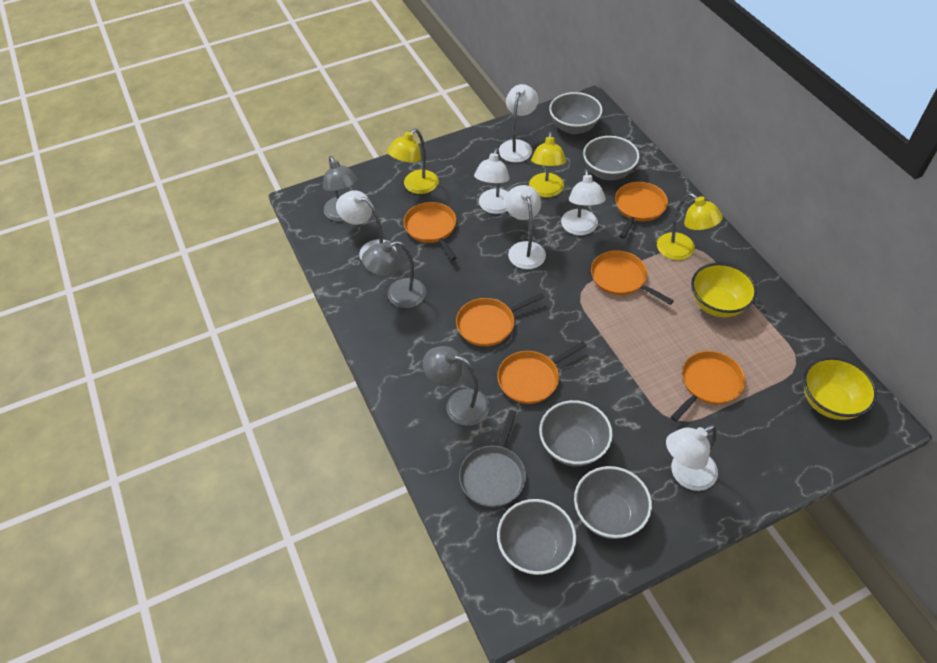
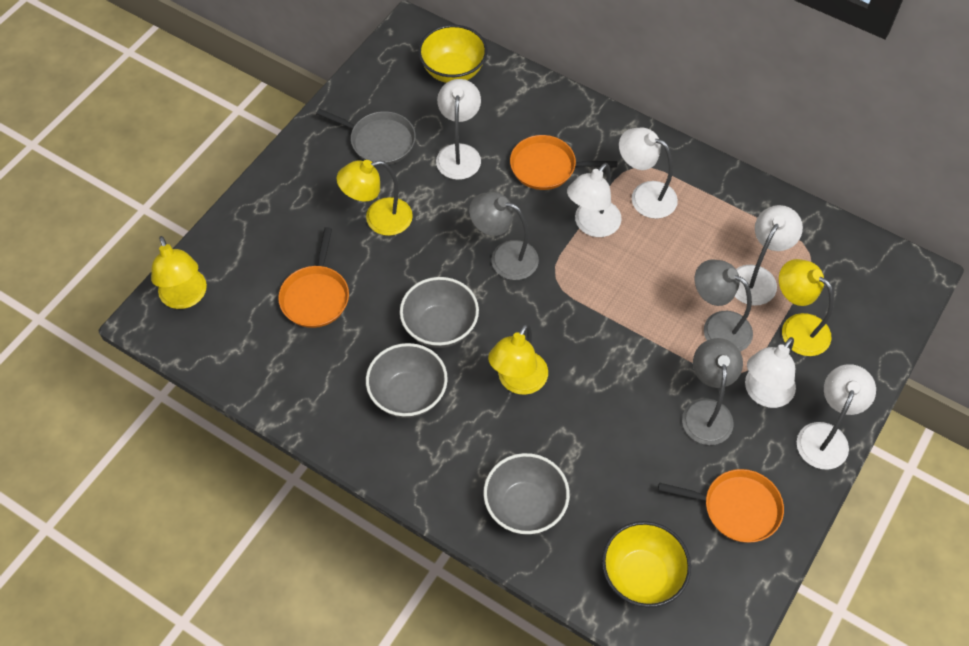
grey bowl: 5 -> 3
orange pan: 6 -> 3
yellow lamp: 3 -> 4

